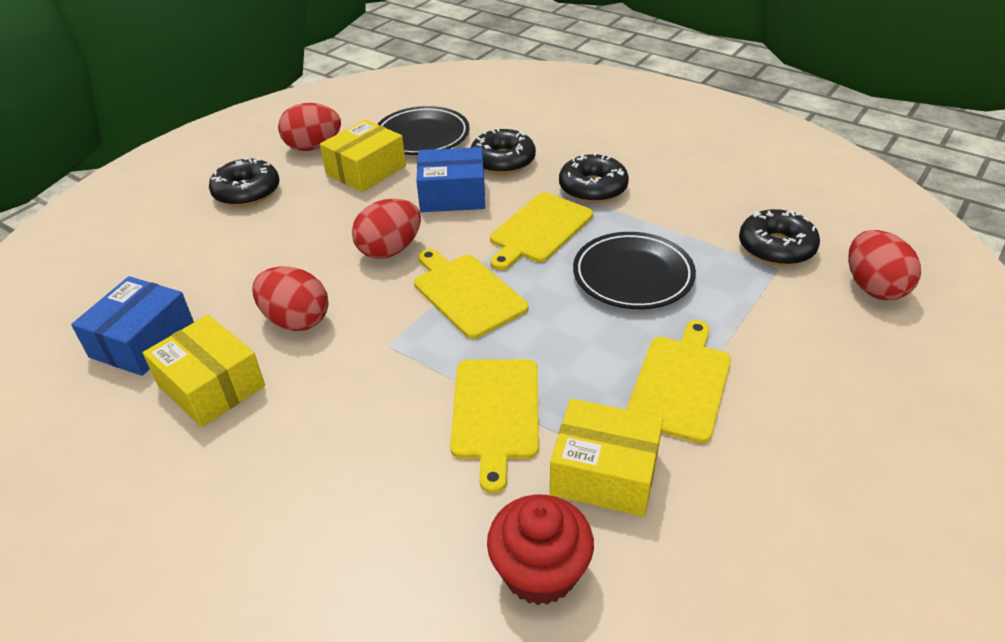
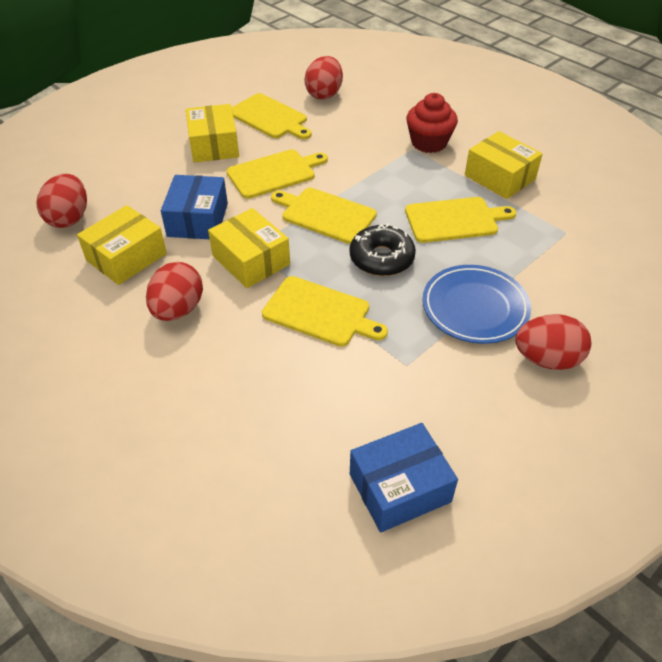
black donut: 4 -> 1
black plate: 2 -> 0
blue plate: 0 -> 1
yellow box: 3 -> 4
yellow cutting board: 4 -> 5

